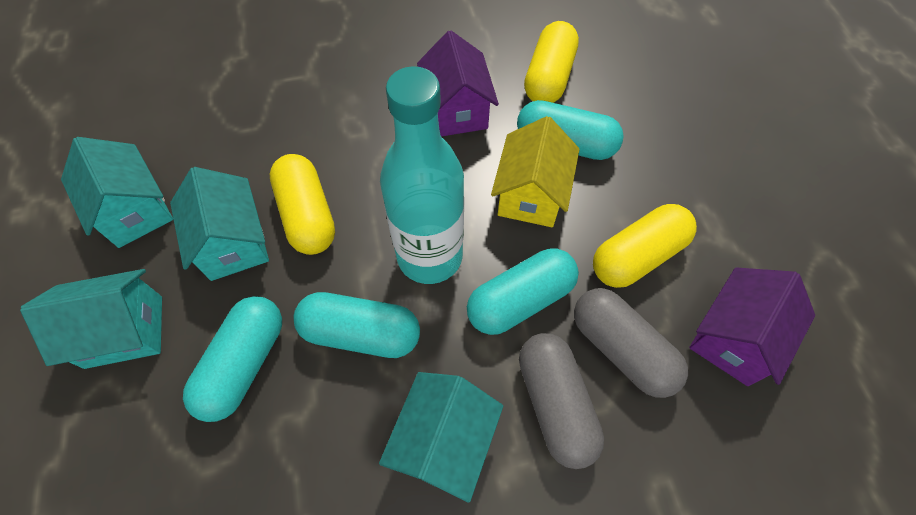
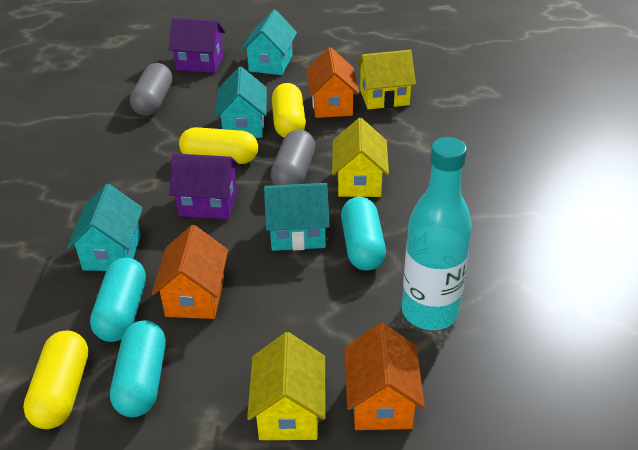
orange house: 0 -> 3
turquoise capsule: 4 -> 3
yellow house: 1 -> 3

